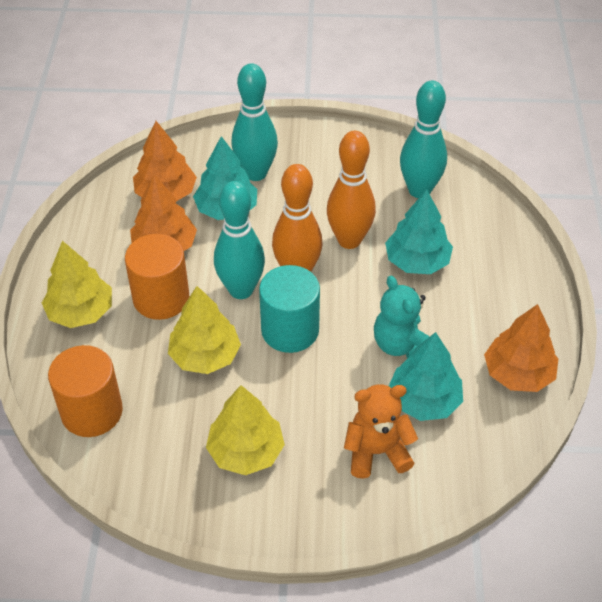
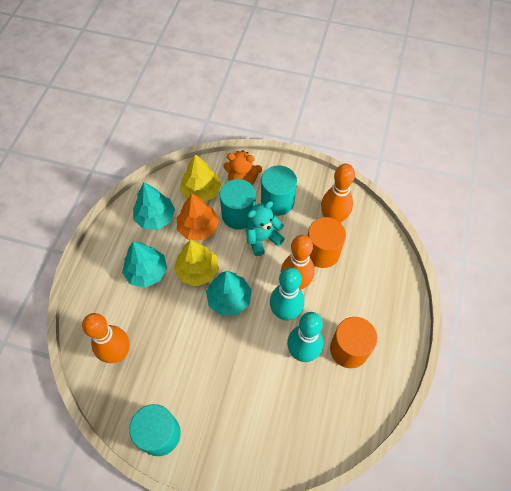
orange bowling pin: 2 -> 3
orange tree: 3 -> 1
turquoise bowling pin: 3 -> 2
turquoise cylinder: 1 -> 3
yellow tree: 3 -> 2

